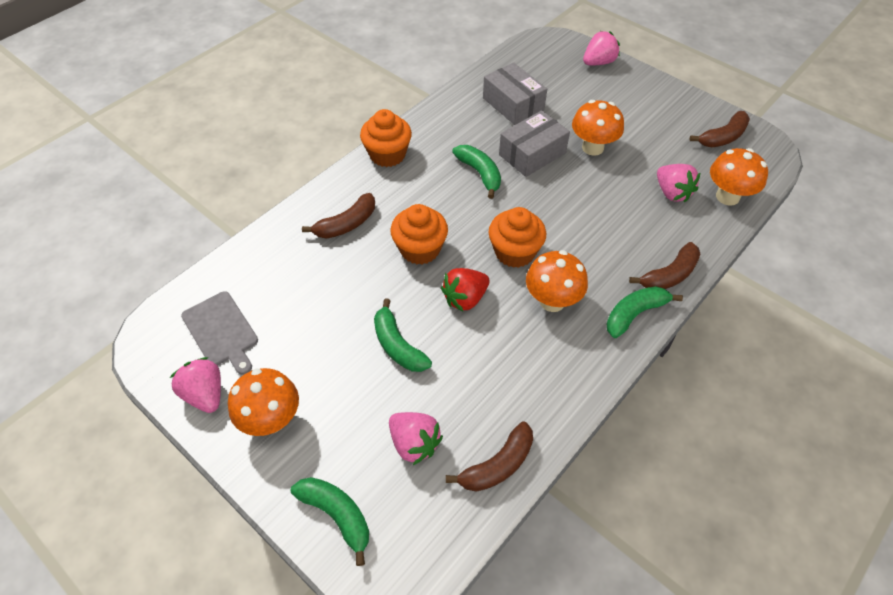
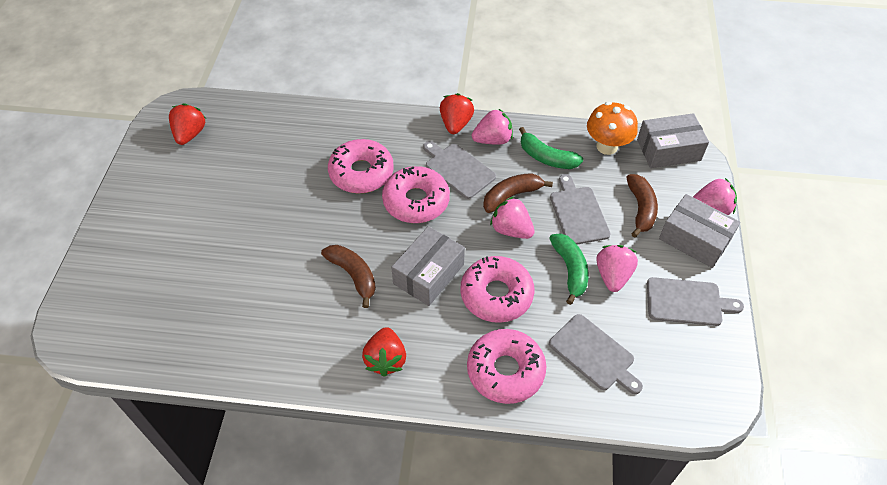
brown banana: 4 -> 3
green banana: 4 -> 2
grey box: 2 -> 3
grey cutting board: 1 -> 4
orange cupcake: 3 -> 0
orange mushroom: 4 -> 1
pink donut: 0 -> 4
red strawberry: 1 -> 3

